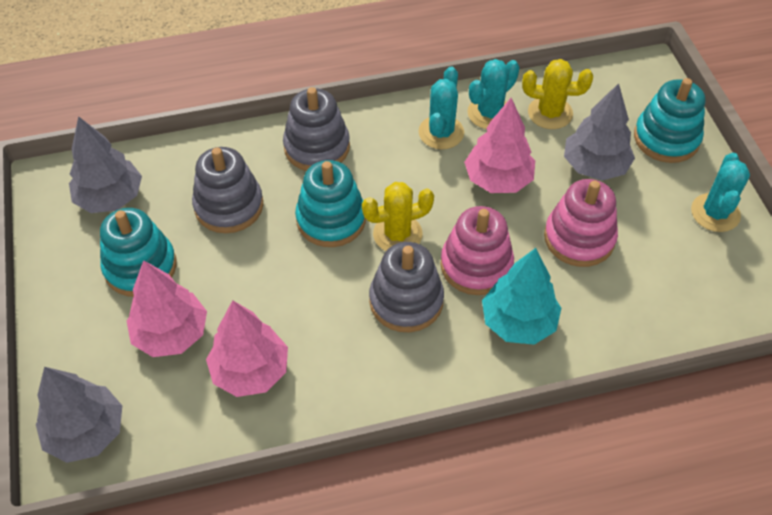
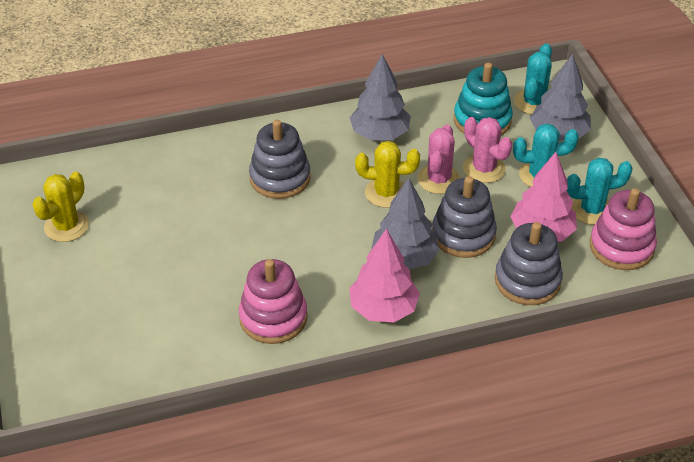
pink cactus: 0 -> 2
pink tree: 3 -> 2
turquoise stacking toy: 3 -> 1
turquoise tree: 1 -> 0

